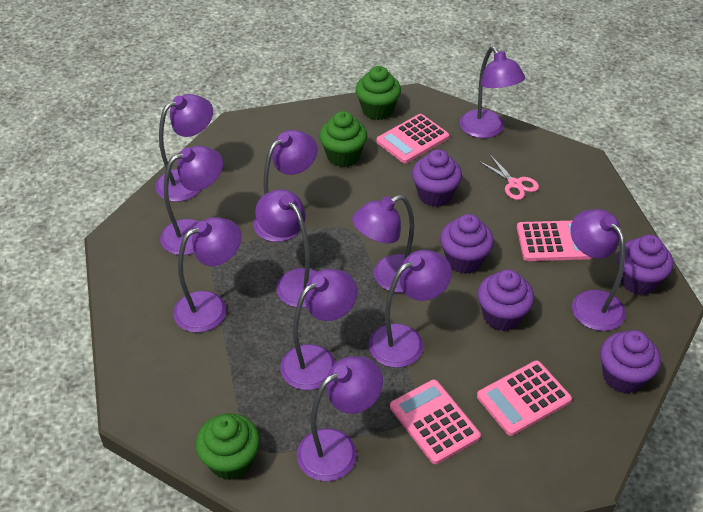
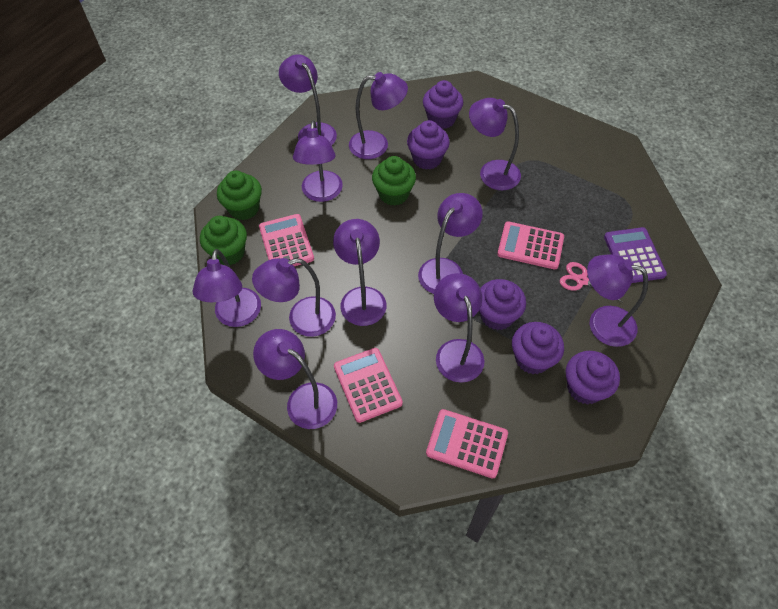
purple calculator: 0 -> 1

